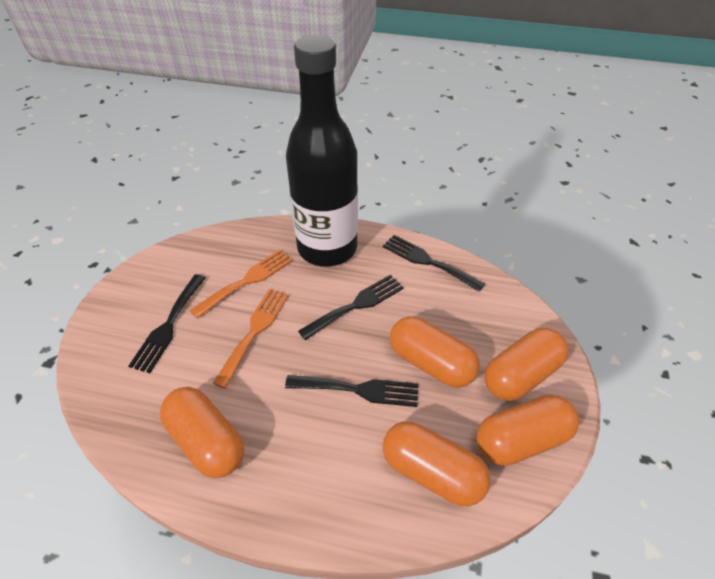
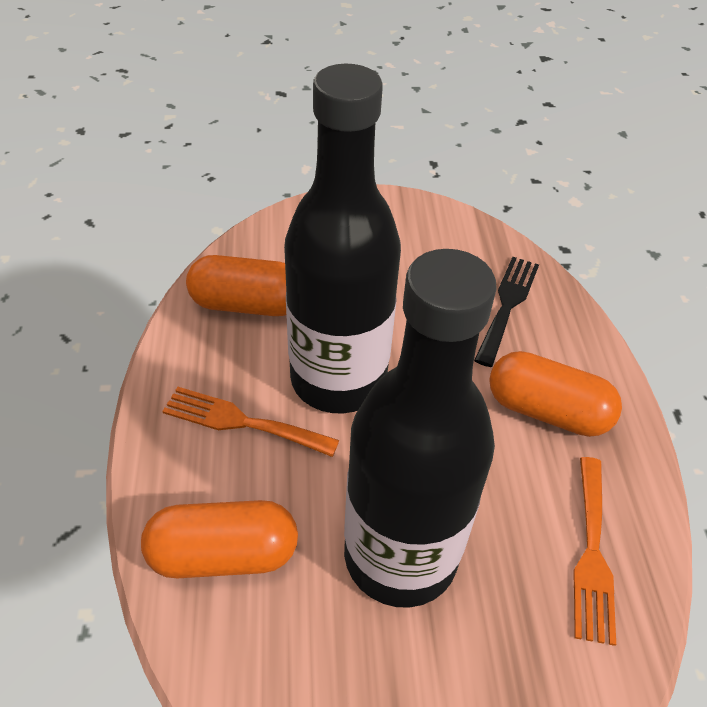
black bottle: 1 -> 2
black fork: 4 -> 1
orange capsule: 5 -> 3

